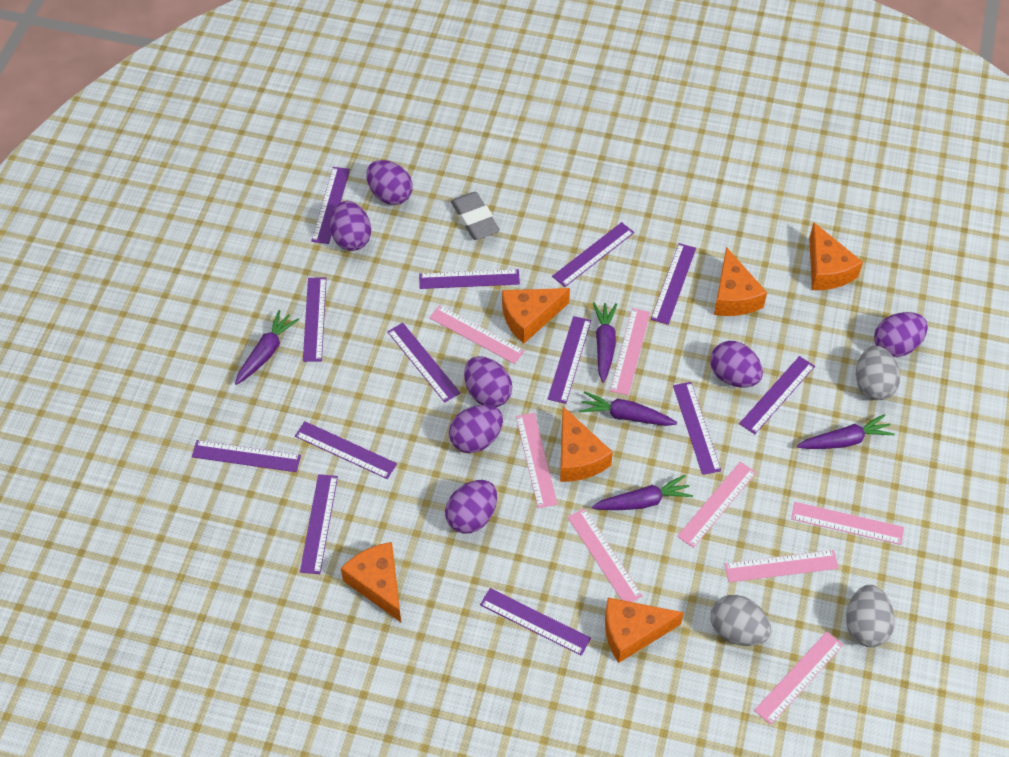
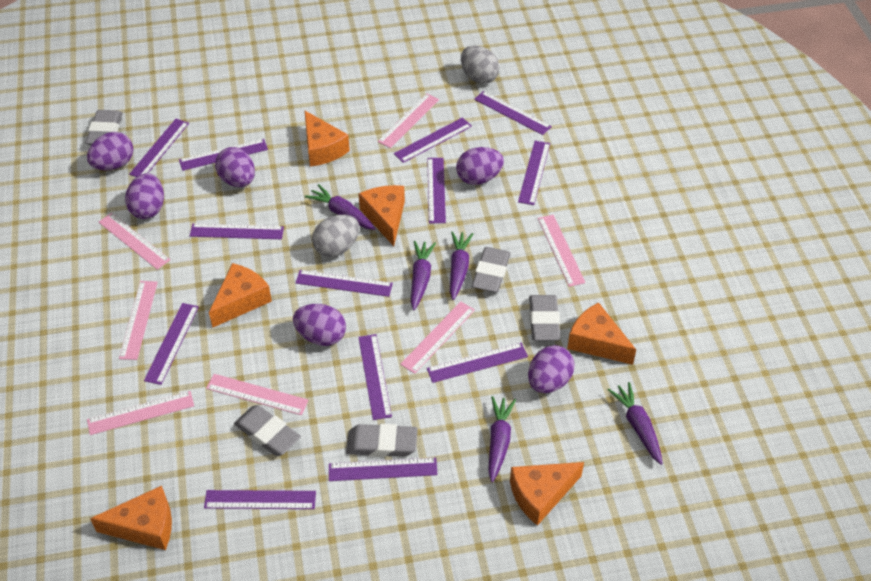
grey egg: 3 -> 2
grey eraser: 1 -> 5
pink ruler: 8 -> 7
purple egg: 7 -> 6

